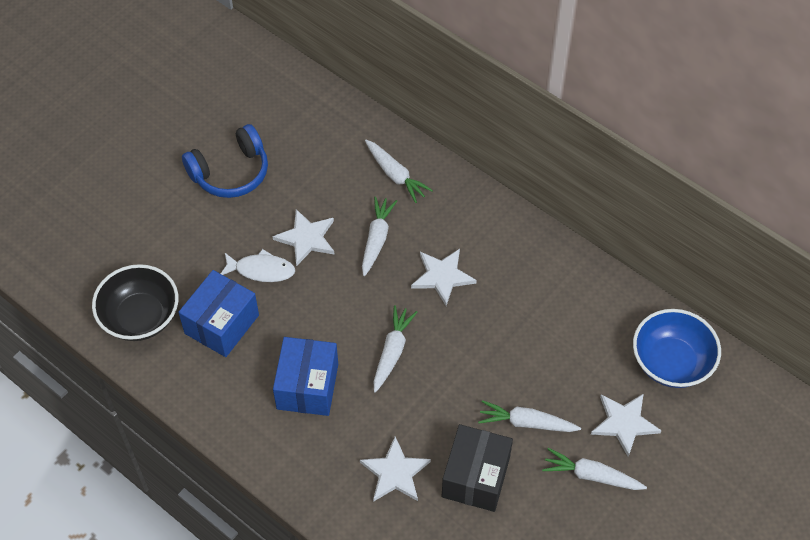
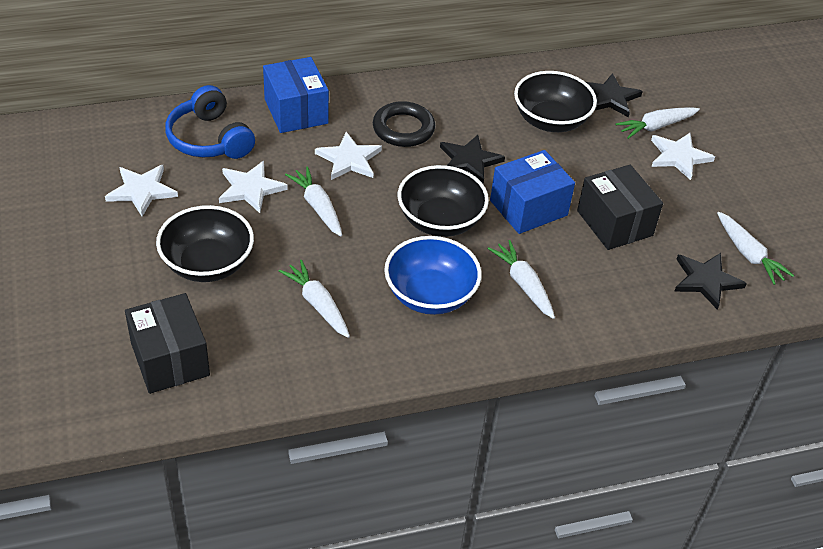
black bowl: 1 -> 3
black box: 1 -> 2
black ring: 0 -> 1
black star: 0 -> 3
white fish: 1 -> 0

